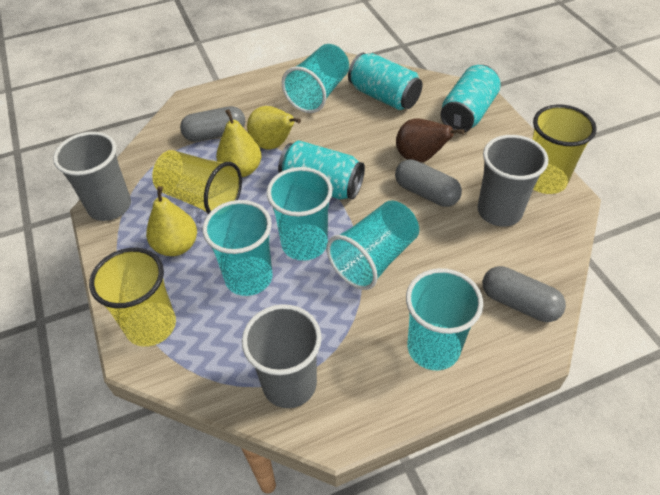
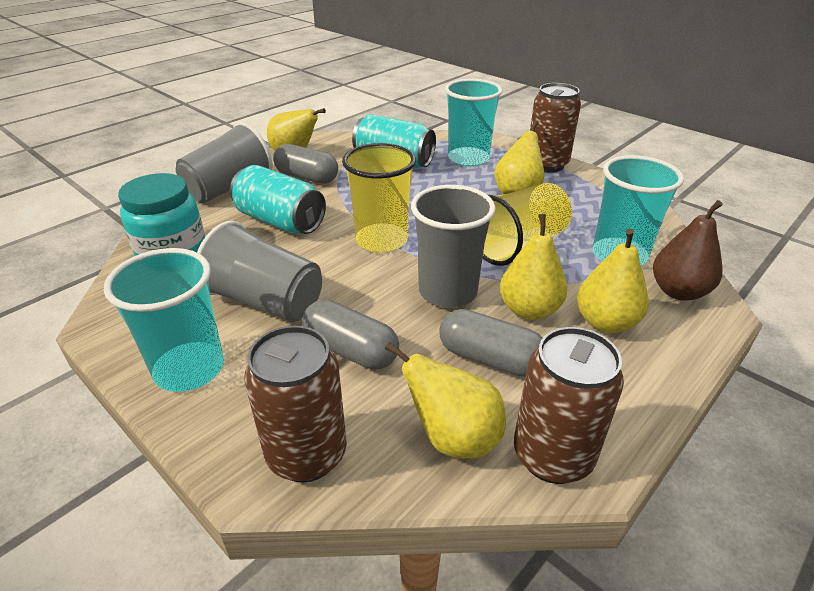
brown can: 0 -> 3
turquoise can: 3 -> 2
turquoise cup: 5 -> 3
turquoise jar: 0 -> 1
yellow cup: 3 -> 2
yellow pear: 3 -> 5

